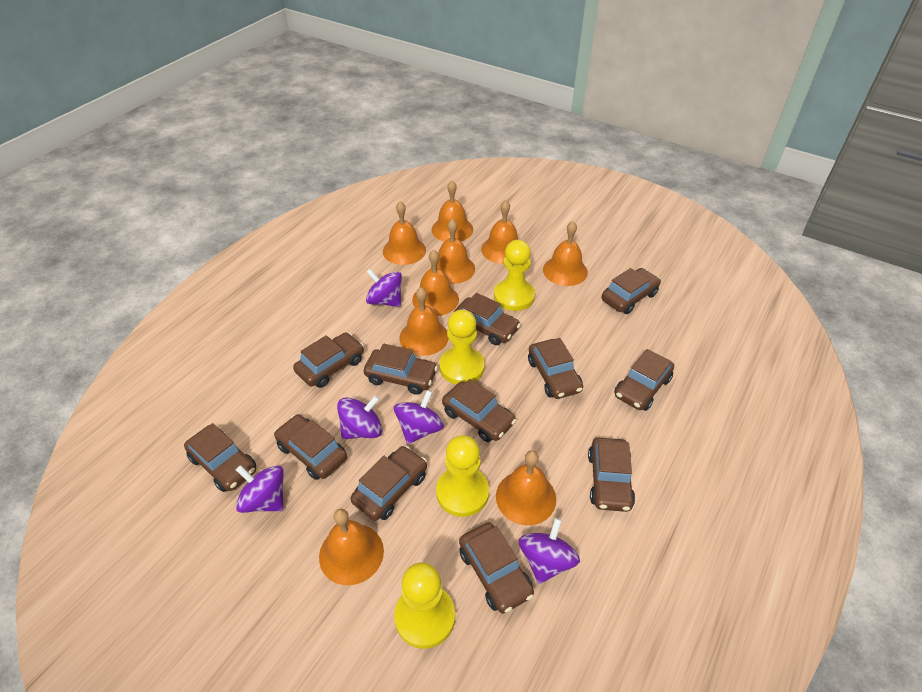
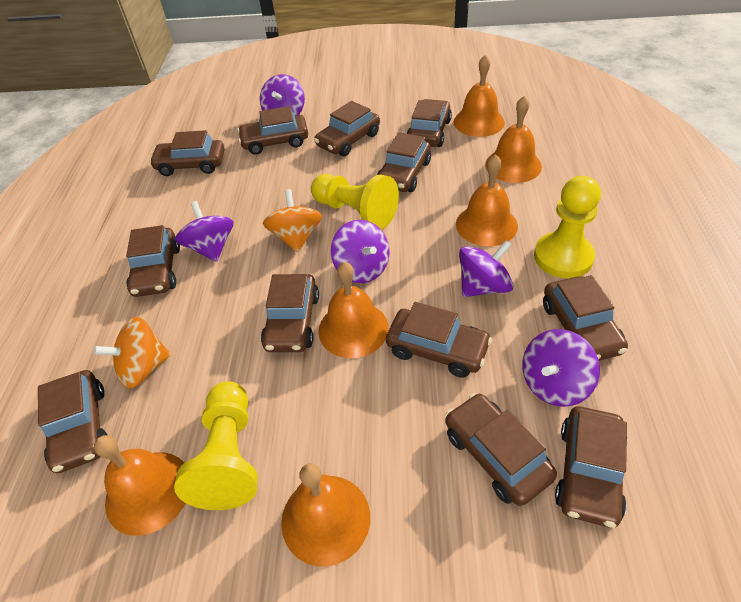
orange bell: 9 -> 6
orange spinning top: 0 -> 2
yellow pawn: 4 -> 3

